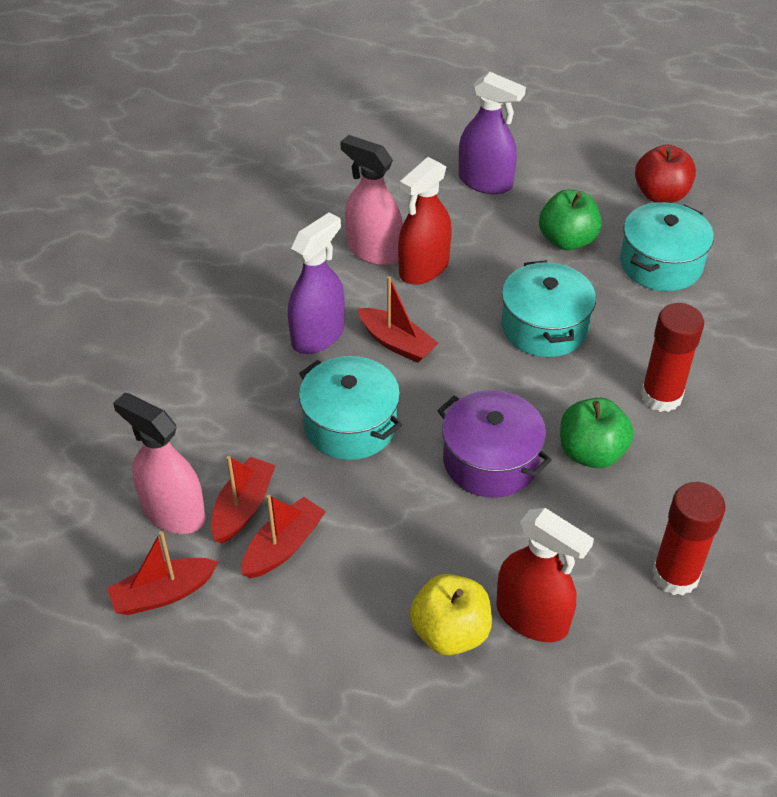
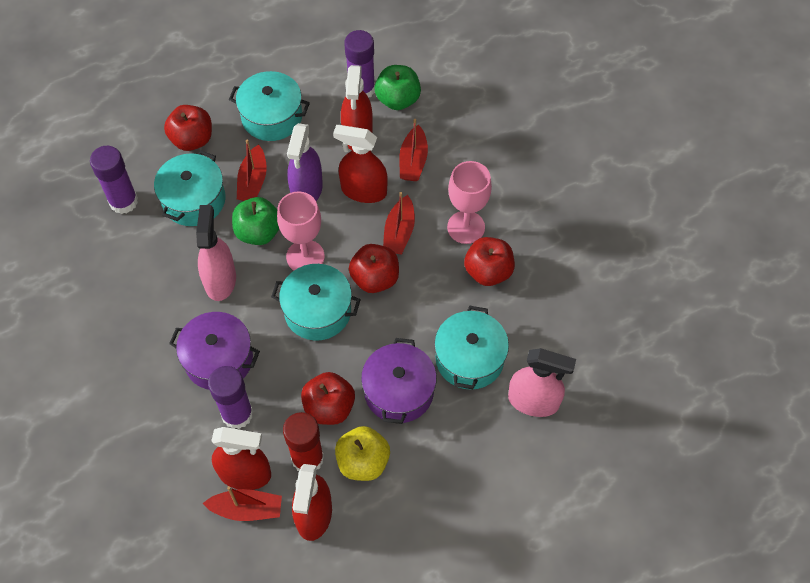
pink goblet: 0 -> 2
purple glue stick: 0 -> 3
purple pot: 1 -> 2
purple spray bottle: 2 -> 1
red apple: 1 -> 4
red glue stick: 2 -> 1
red spray bottle: 2 -> 4
turquoise pot: 3 -> 4

